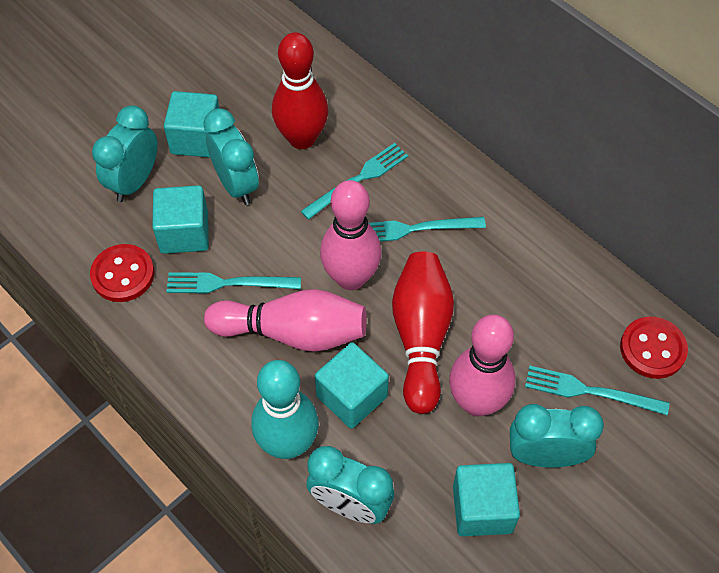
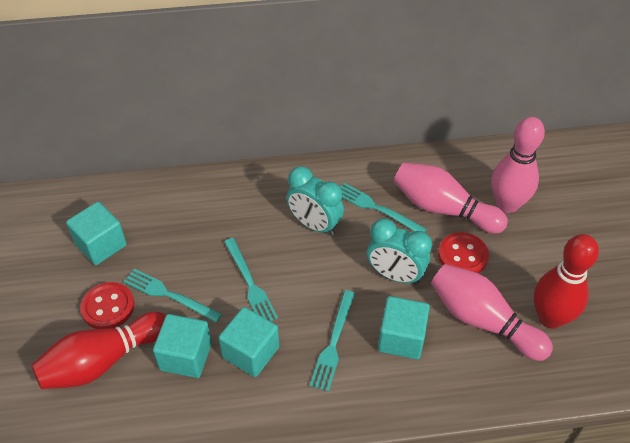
turquoise bowling pin: 1 -> 0
turquoise clock: 4 -> 2

